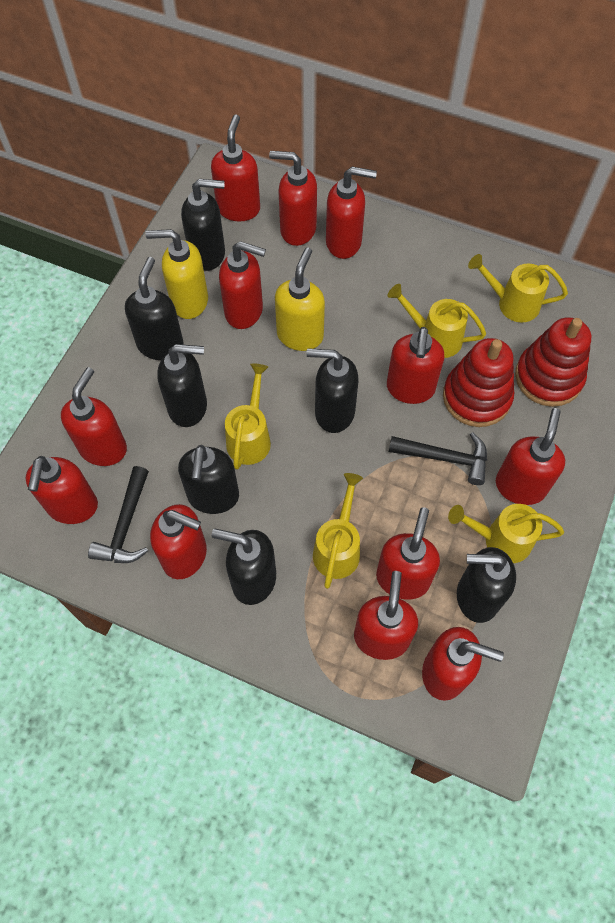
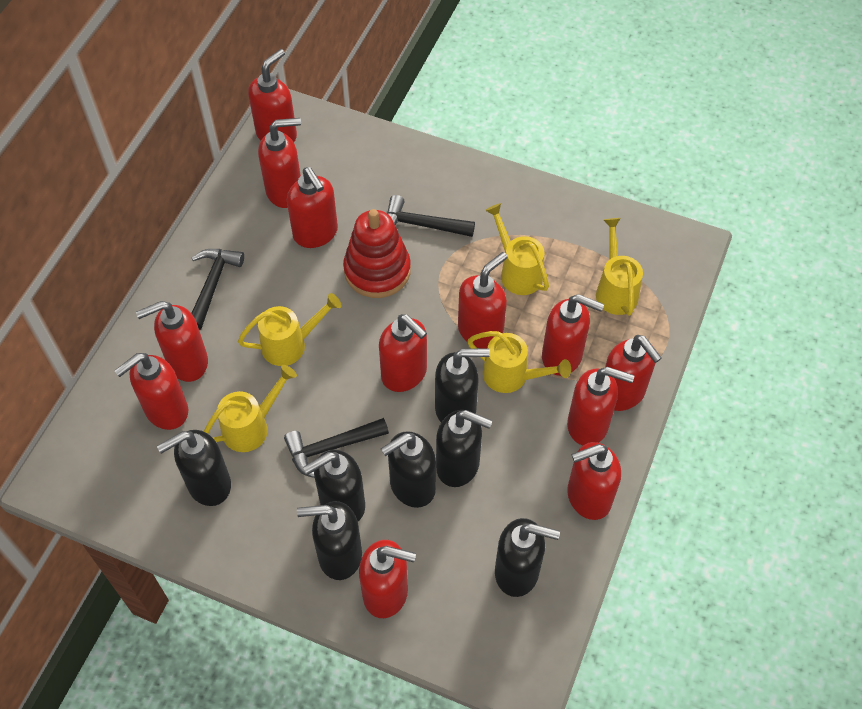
black hammer: 2 -> 3
red stacking toy: 2 -> 1
yellow soap dispenser: 2 -> 0

